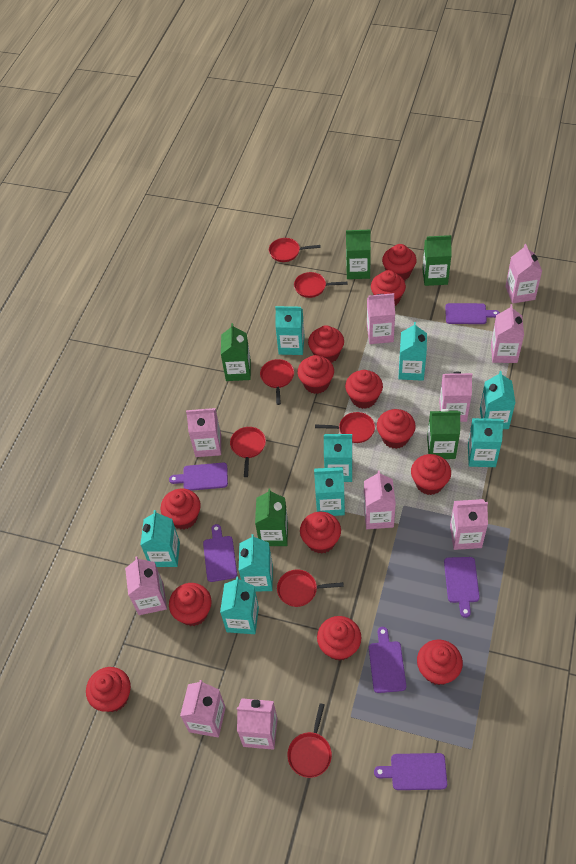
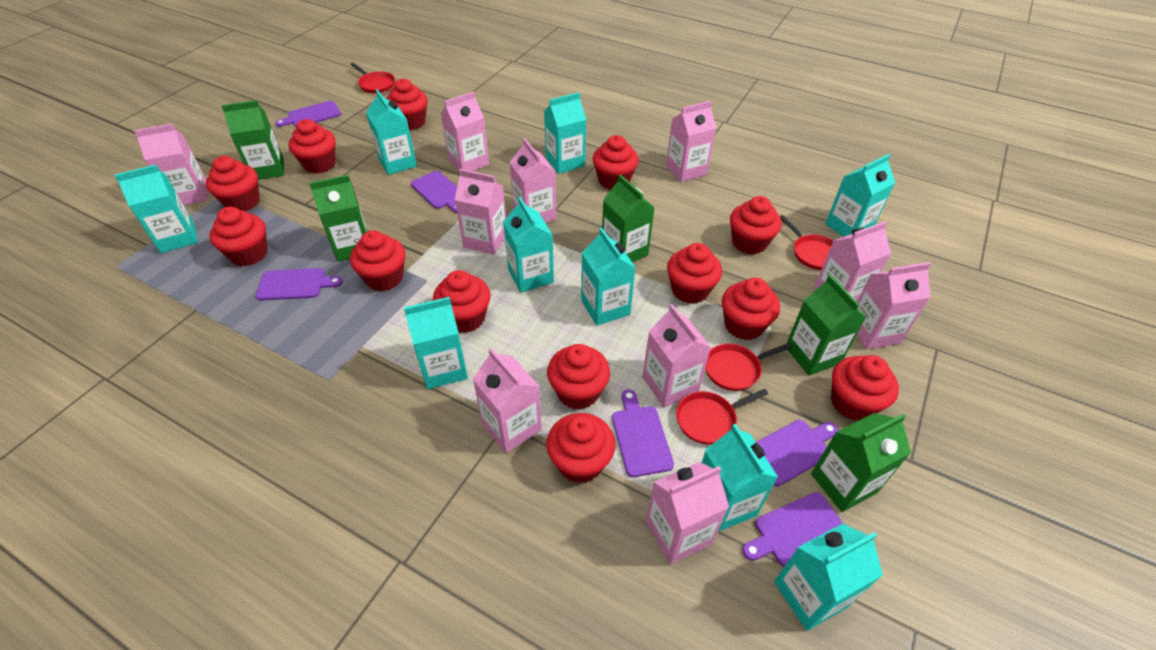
red pan: 7 -> 4

